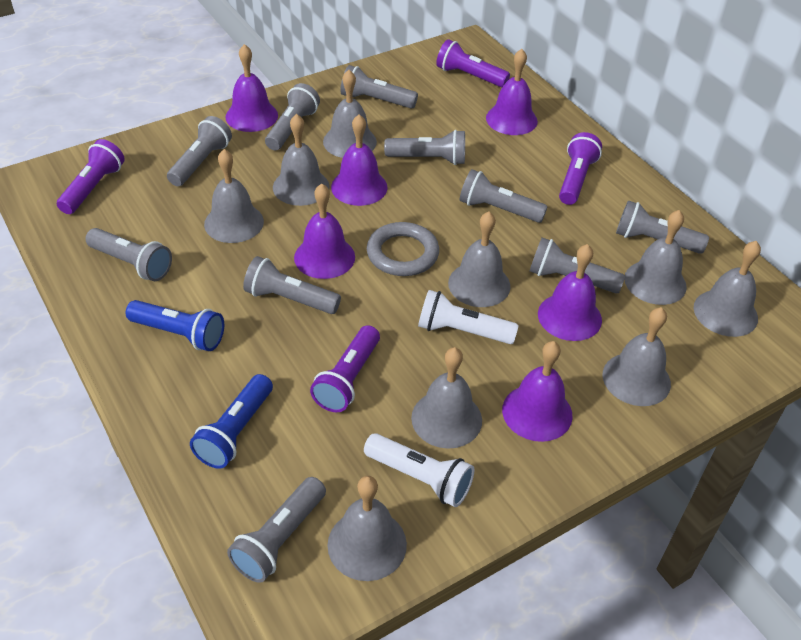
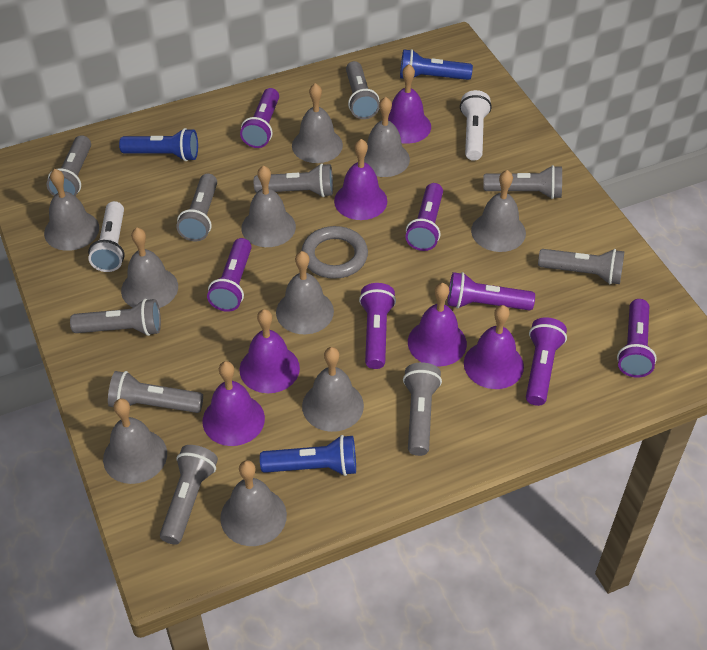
blue flashlight: 2 -> 3
grey bell: 9 -> 10
purple flashlight: 4 -> 7

